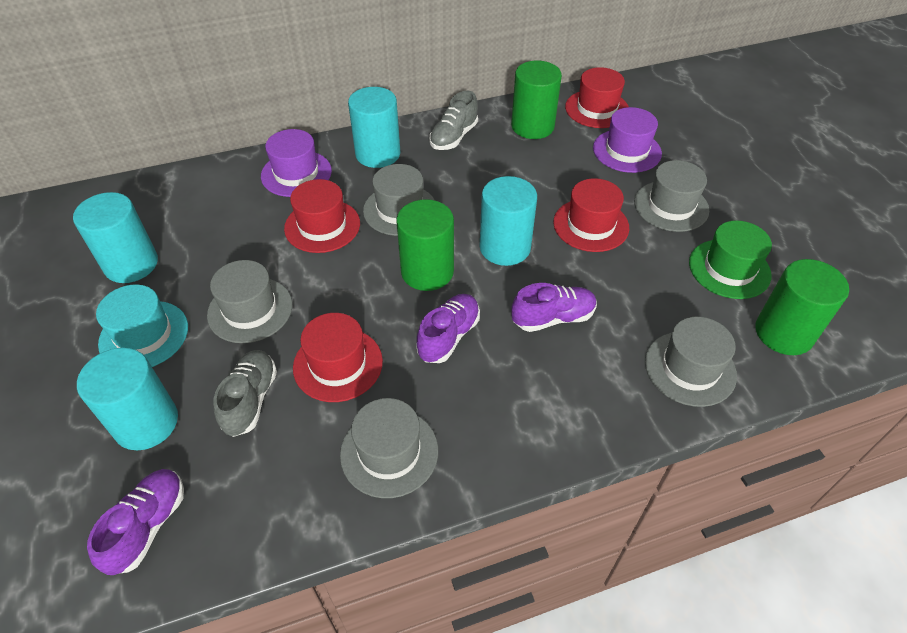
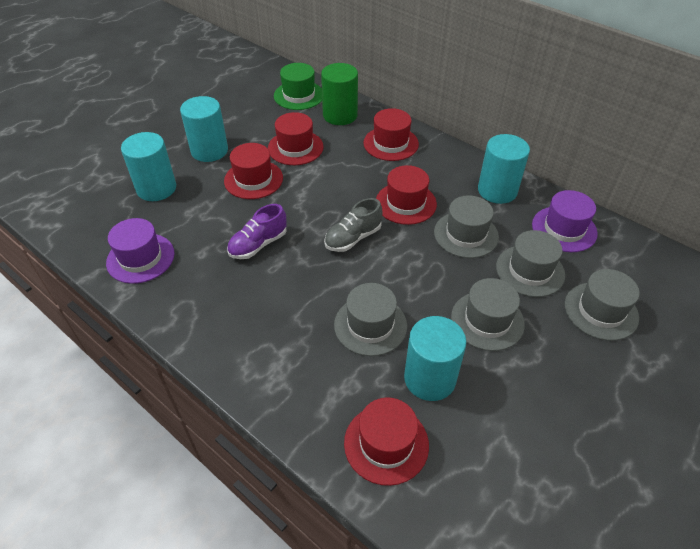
green cylinder: 3 -> 1
grey shoe: 2 -> 1
purple shoe: 3 -> 1
red hat: 4 -> 5
turquoise hat: 1 -> 0

